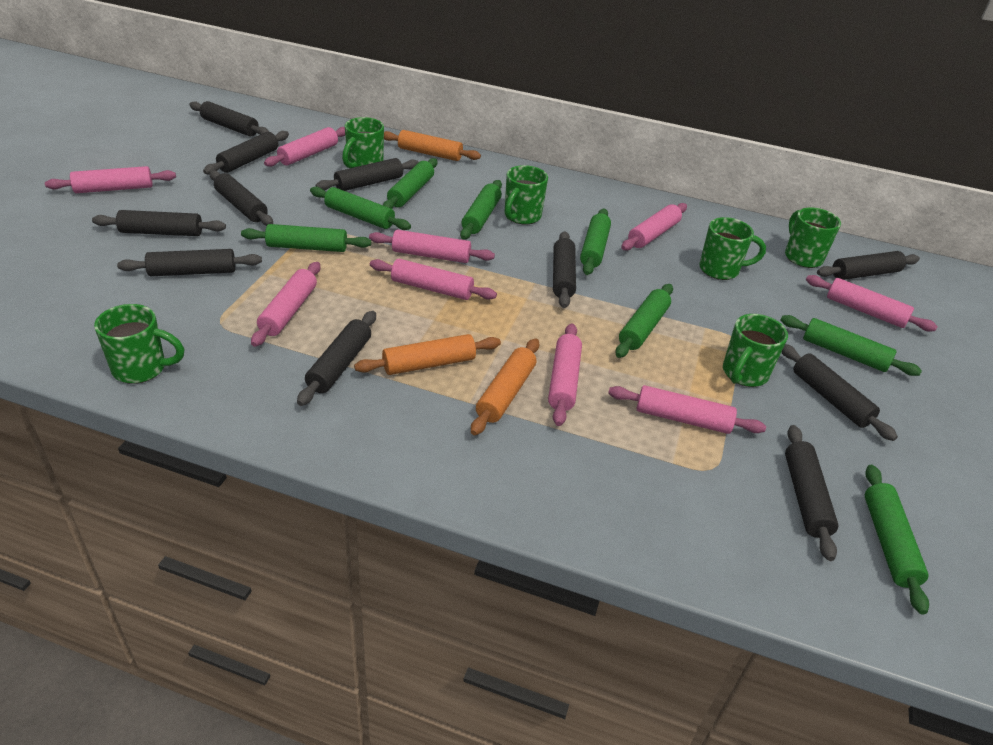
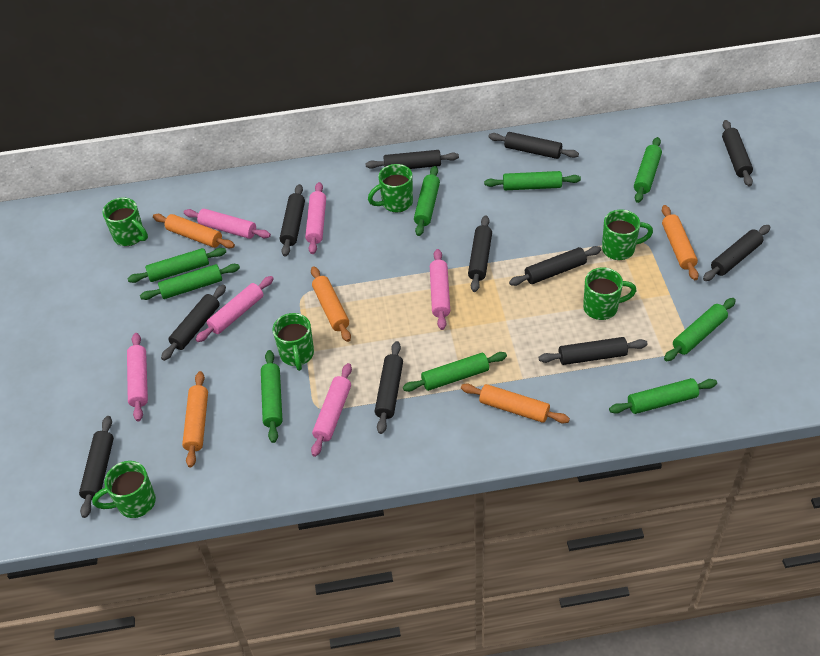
green rolling pin: 8 -> 9
orange rolling pin: 3 -> 5
pink rolling pin: 9 -> 6

